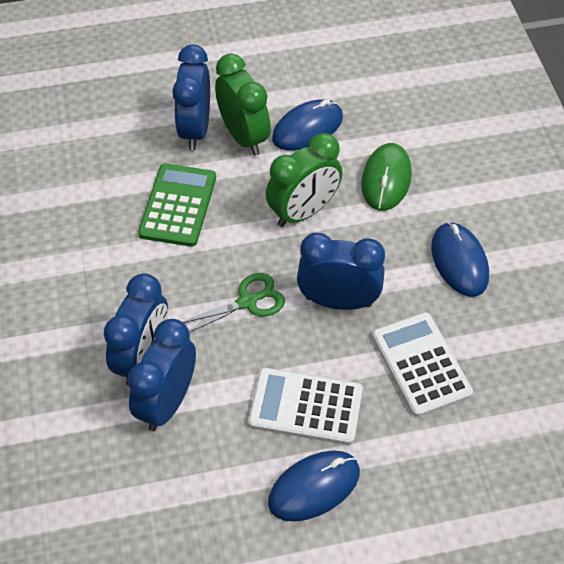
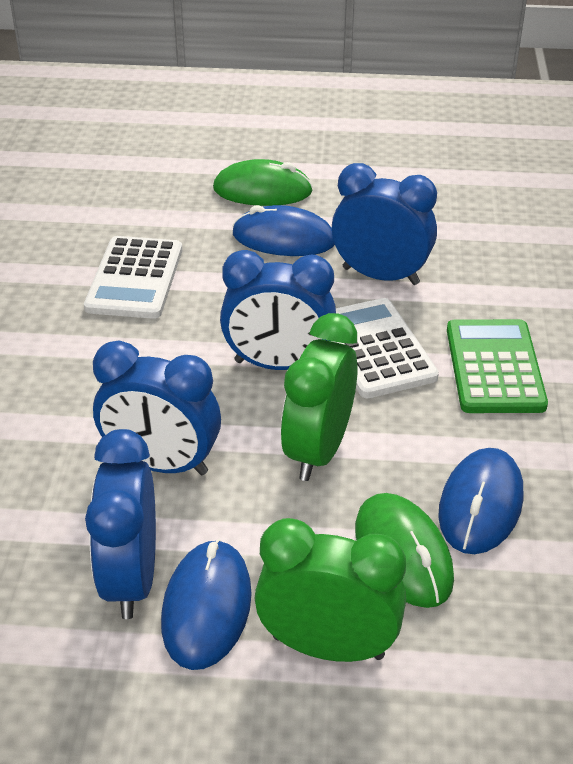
green mouse: 1 -> 2
green scissors: 1 -> 0

